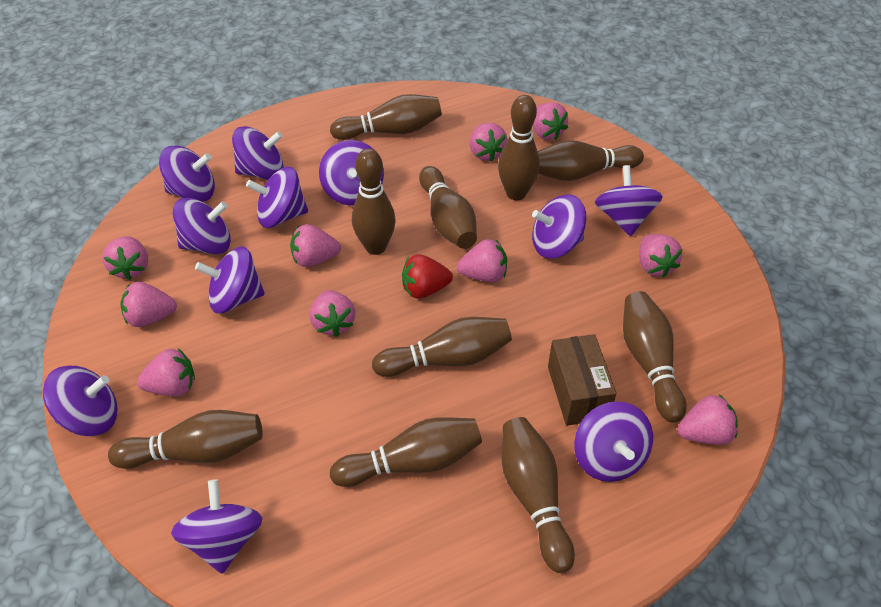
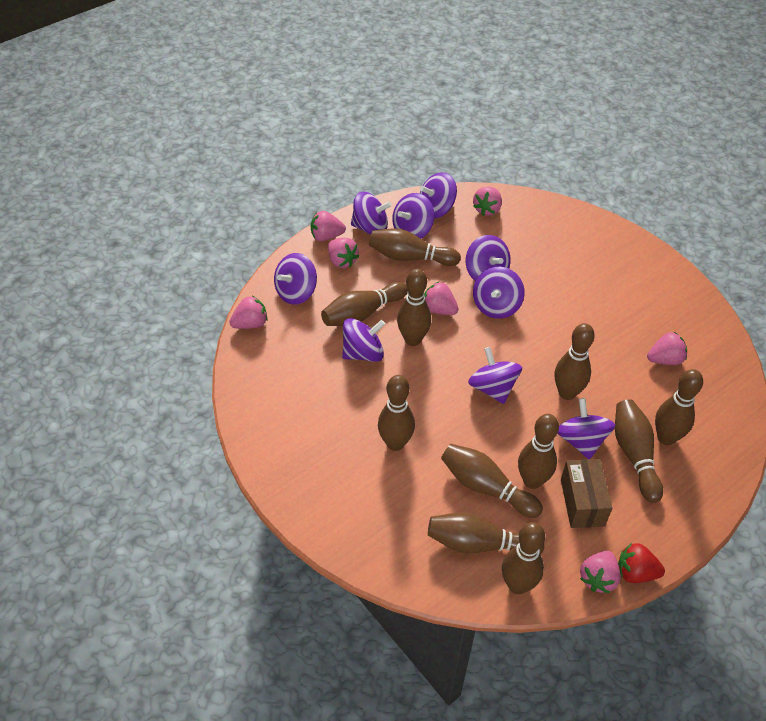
brown bowling pin: 10 -> 11
pink strawberry: 10 -> 7
purple spinning top: 11 -> 9

